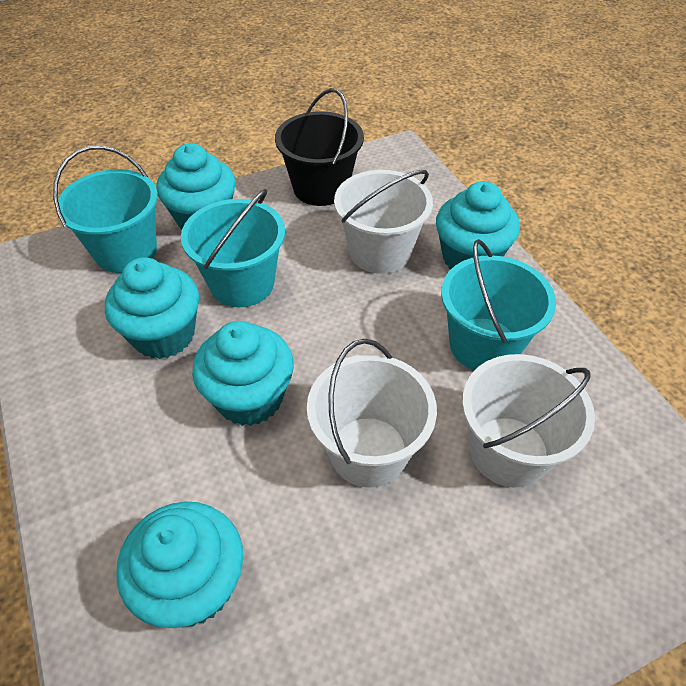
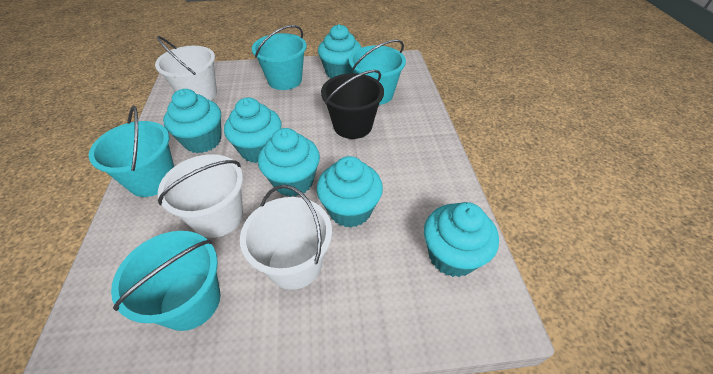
turquoise bucket: 3 -> 4
turquoise cupcake: 5 -> 6

